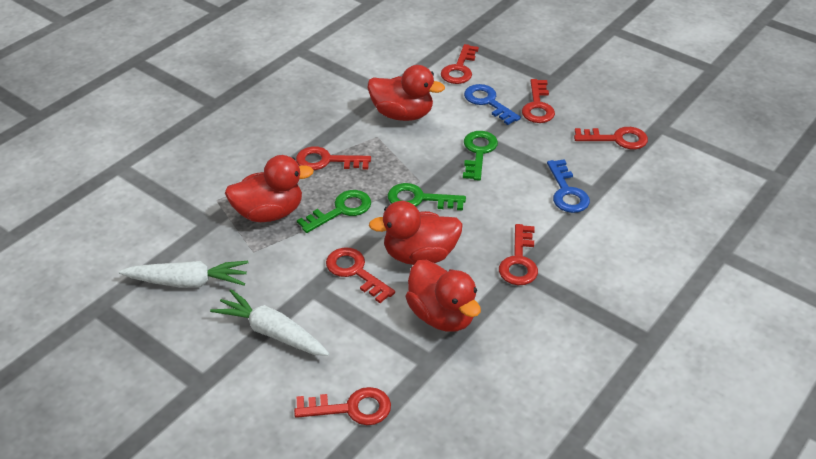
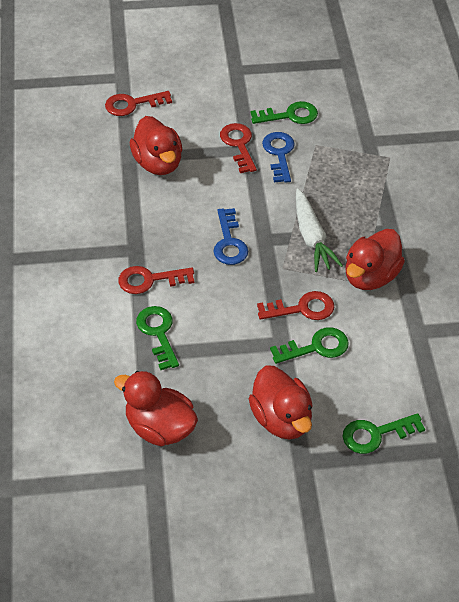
green key: 3 -> 4
red key: 7 -> 4
white carrot: 2 -> 1

